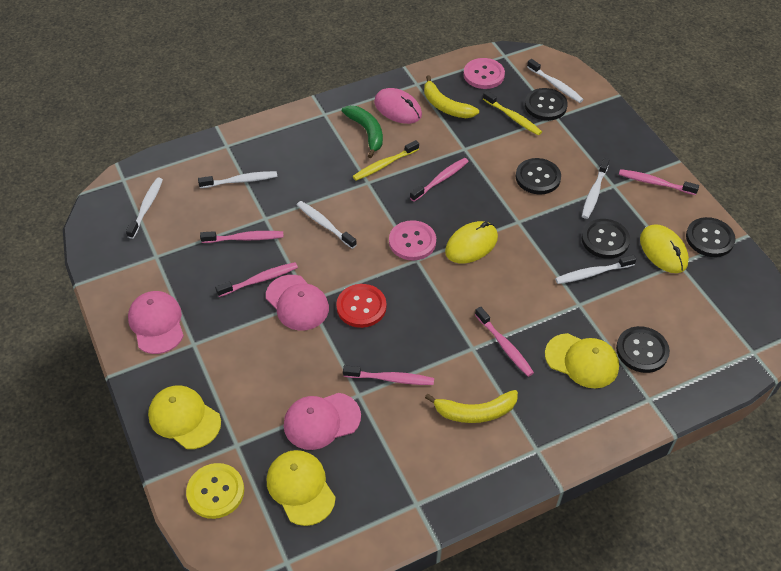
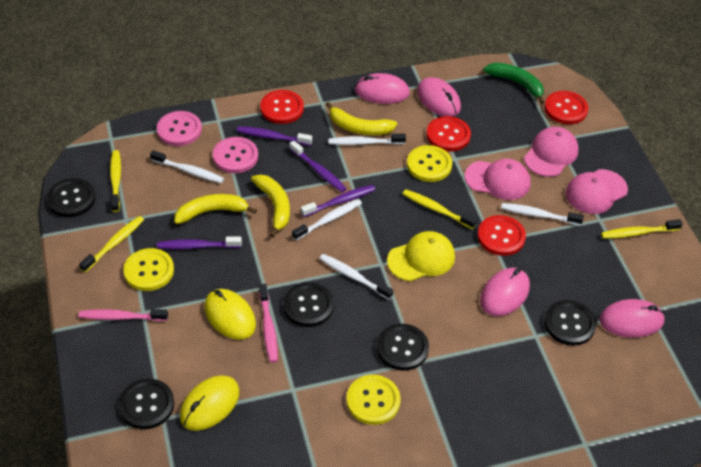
pink mouse: 1 -> 4
pink toothbrush: 6 -> 2
purple toothbrush: 0 -> 4
red button: 1 -> 4
white toothbrush: 6 -> 5
yellow banana: 2 -> 3
yellow button: 1 -> 3
yellow cap: 3 -> 1
yellow toothbrush: 2 -> 4

